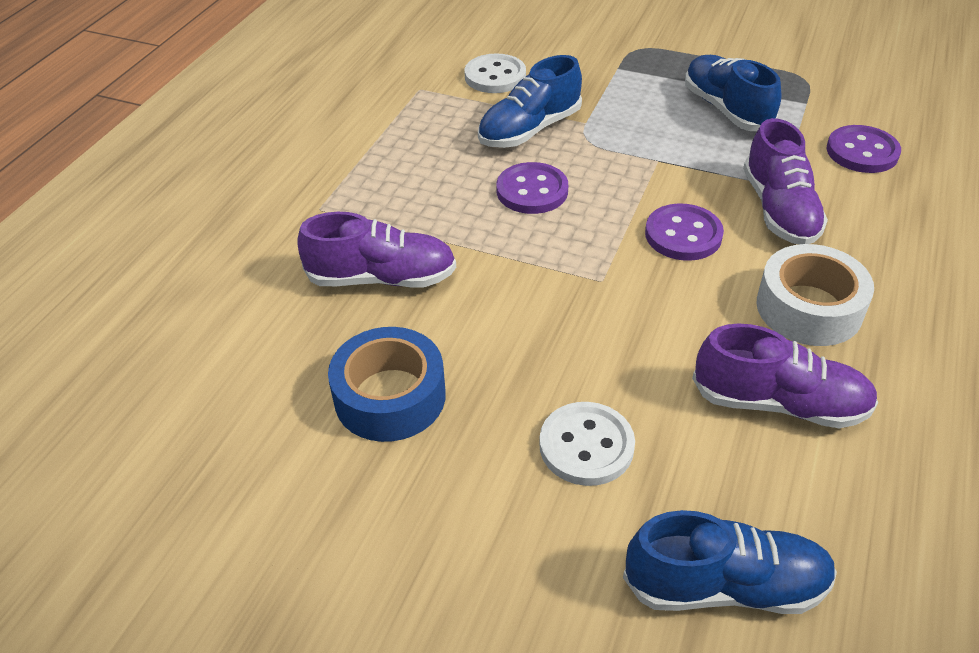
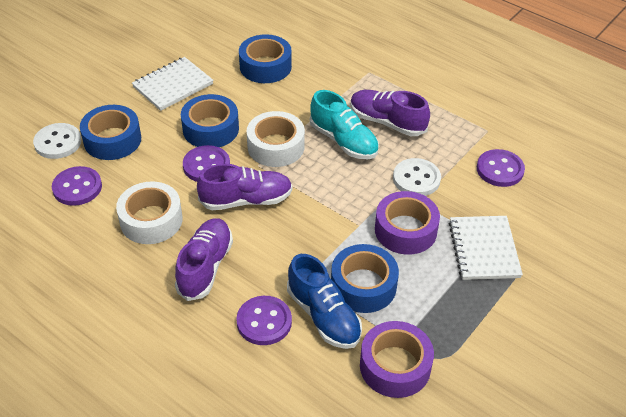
blue shoe: 3 -> 1
blue tape: 1 -> 4
purple button: 3 -> 4
purple tape: 0 -> 2
turquoise shoe: 0 -> 1
white notebook: 0 -> 2
white tape: 1 -> 2

